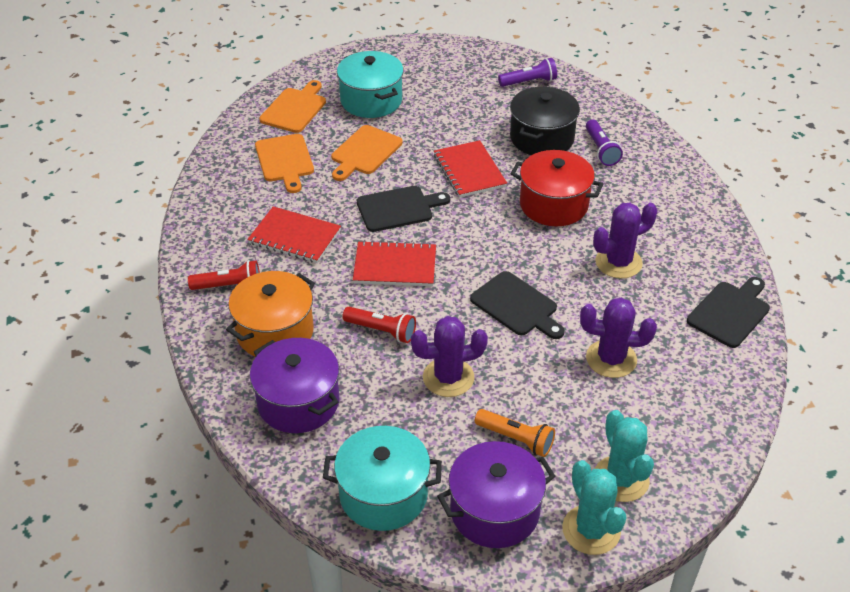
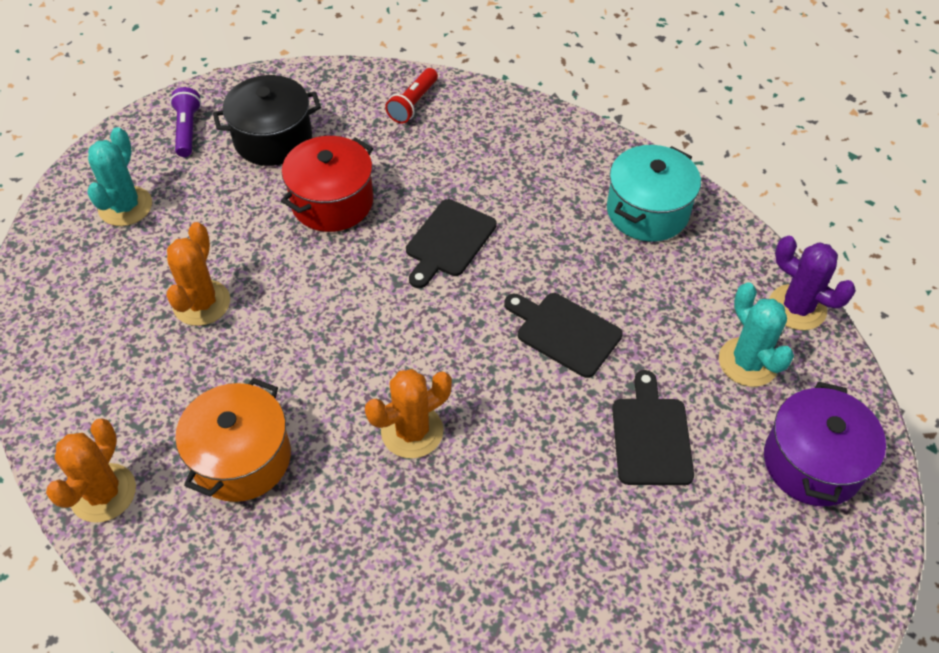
orange cactus: 0 -> 3
orange cutting board: 3 -> 0
orange flashlight: 1 -> 0
purple cactus: 3 -> 1
purple flashlight: 2 -> 1
purple pot: 2 -> 1
red flashlight: 2 -> 1
red notebook: 3 -> 0
turquoise pot: 2 -> 1

